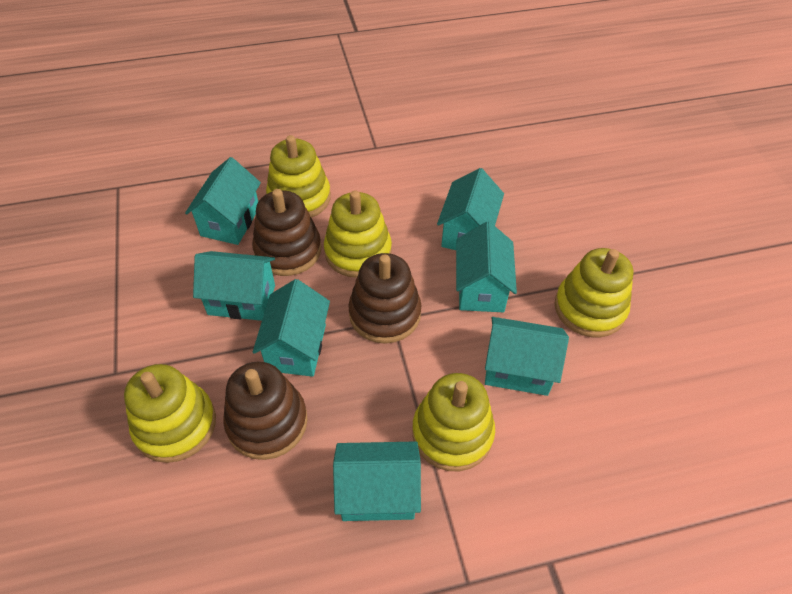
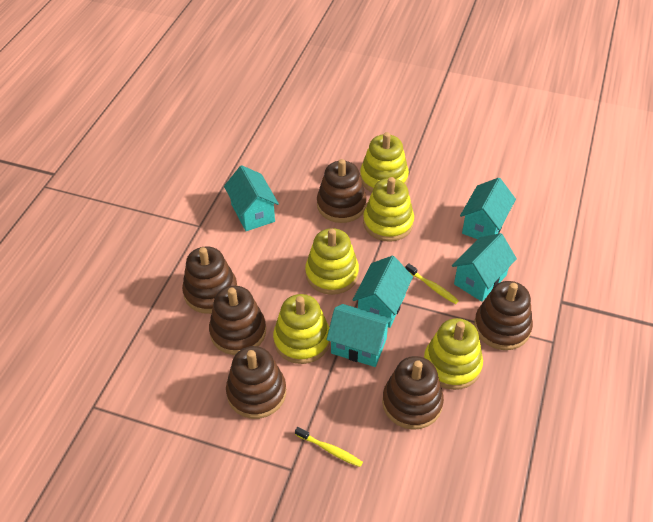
brown stacking toy: 3 -> 6
turquoise house: 7 -> 5
yellow toothbrush: 0 -> 2

